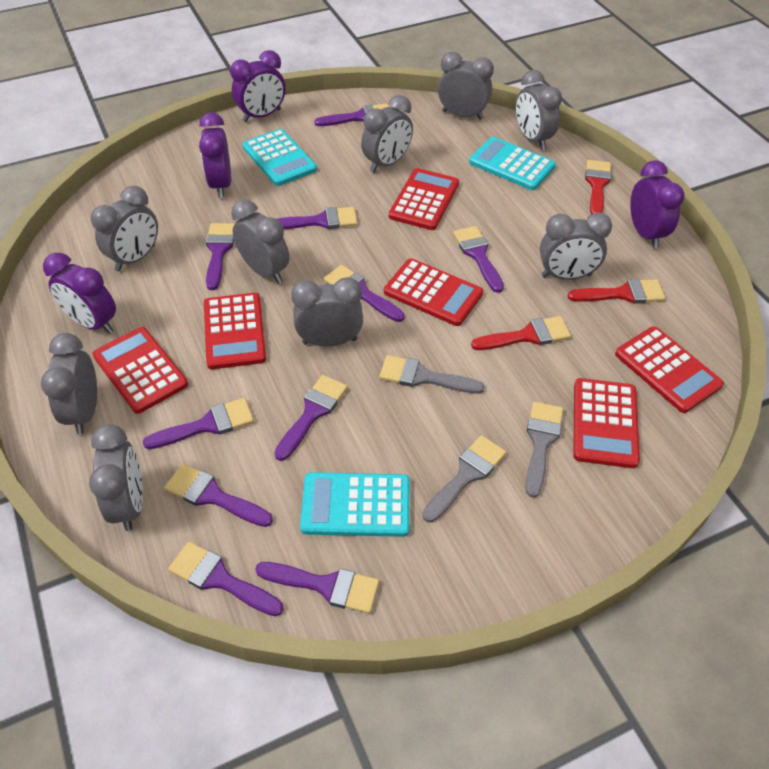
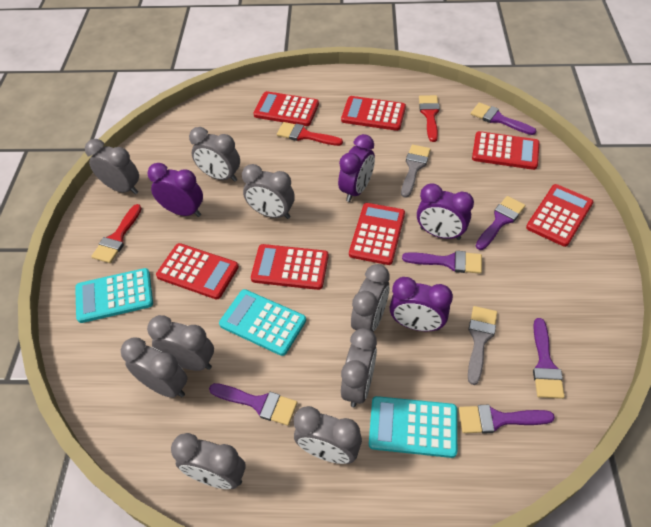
grey brush: 3 -> 2
purple brush: 10 -> 6
red calculator: 6 -> 7

